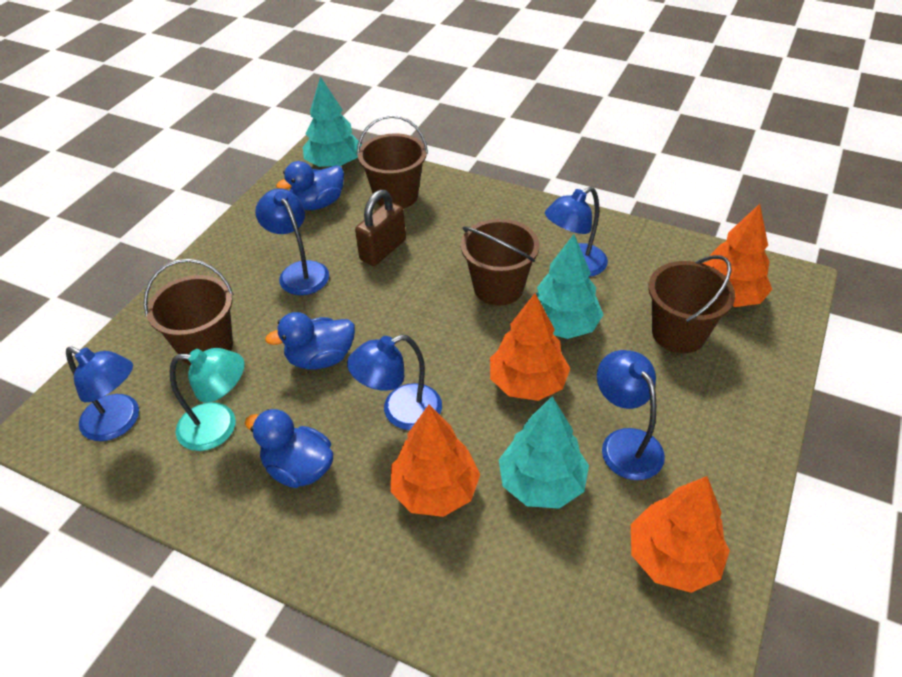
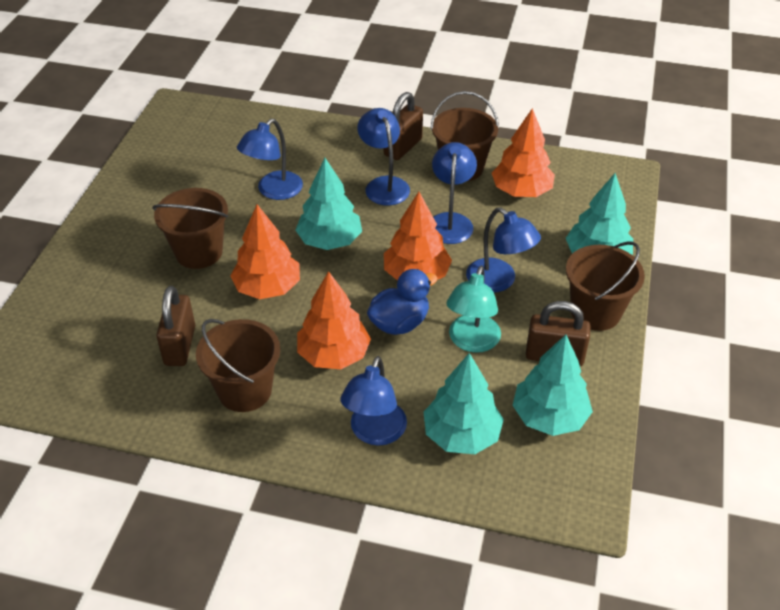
blue duck: 3 -> 1
brown padlock: 1 -> 3
turquoise tree: 3 -> 4

